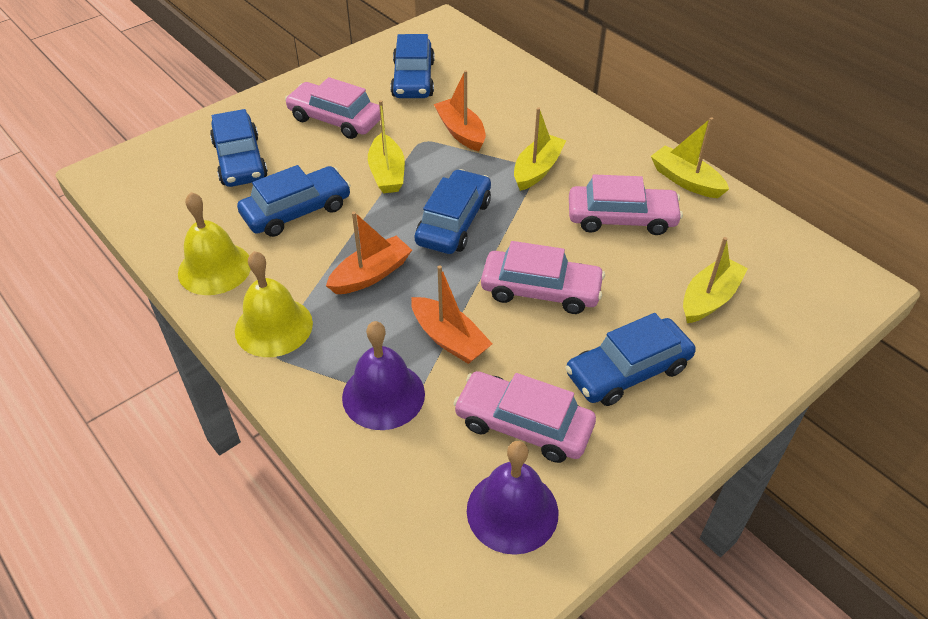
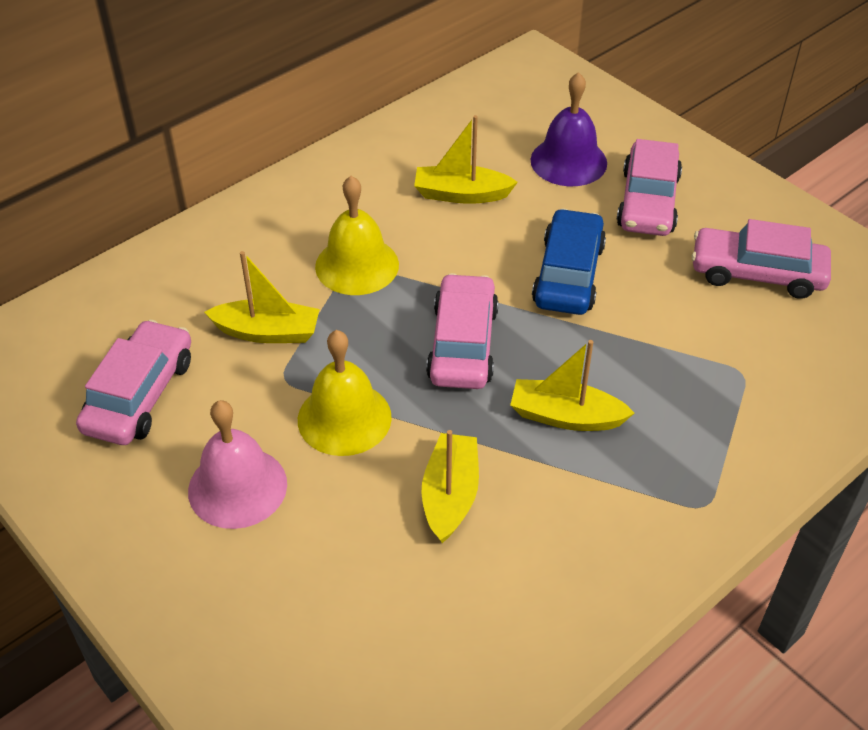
blue car: 5 -> 1
orange boat: 3 -> 0
pink bell: 0 -> 1
purple bell: 2 -> 1

